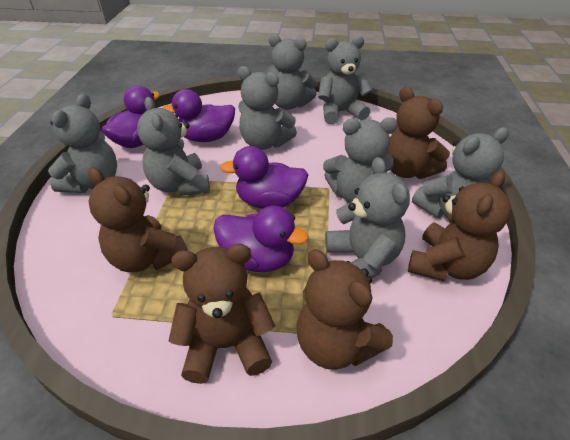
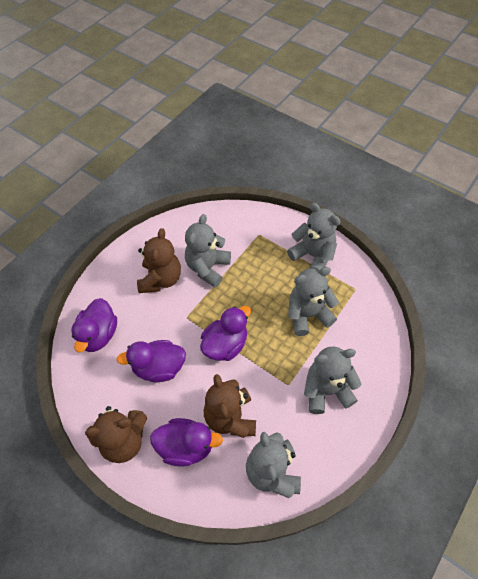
brown teddy bear: 5 -> 3
grey teddy bear: 8 -> 5

